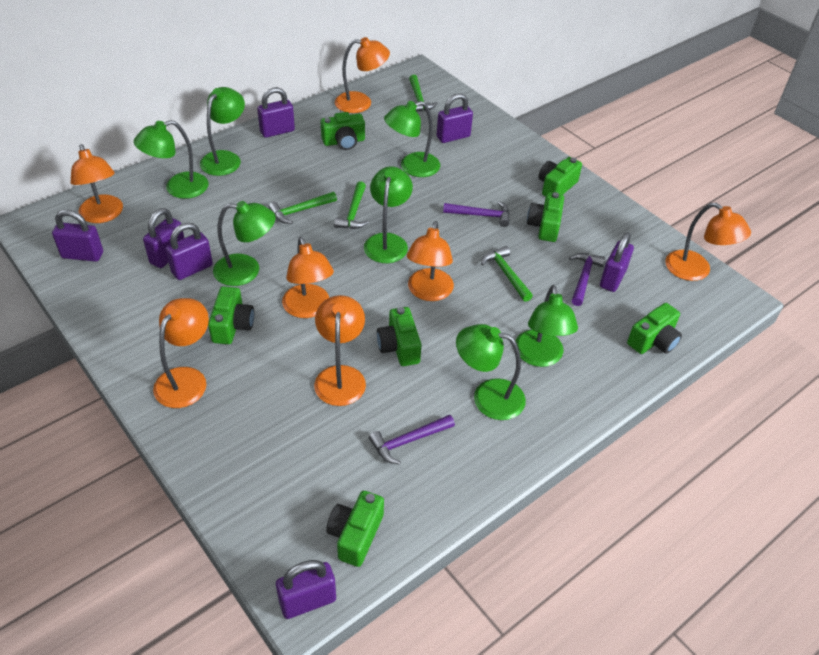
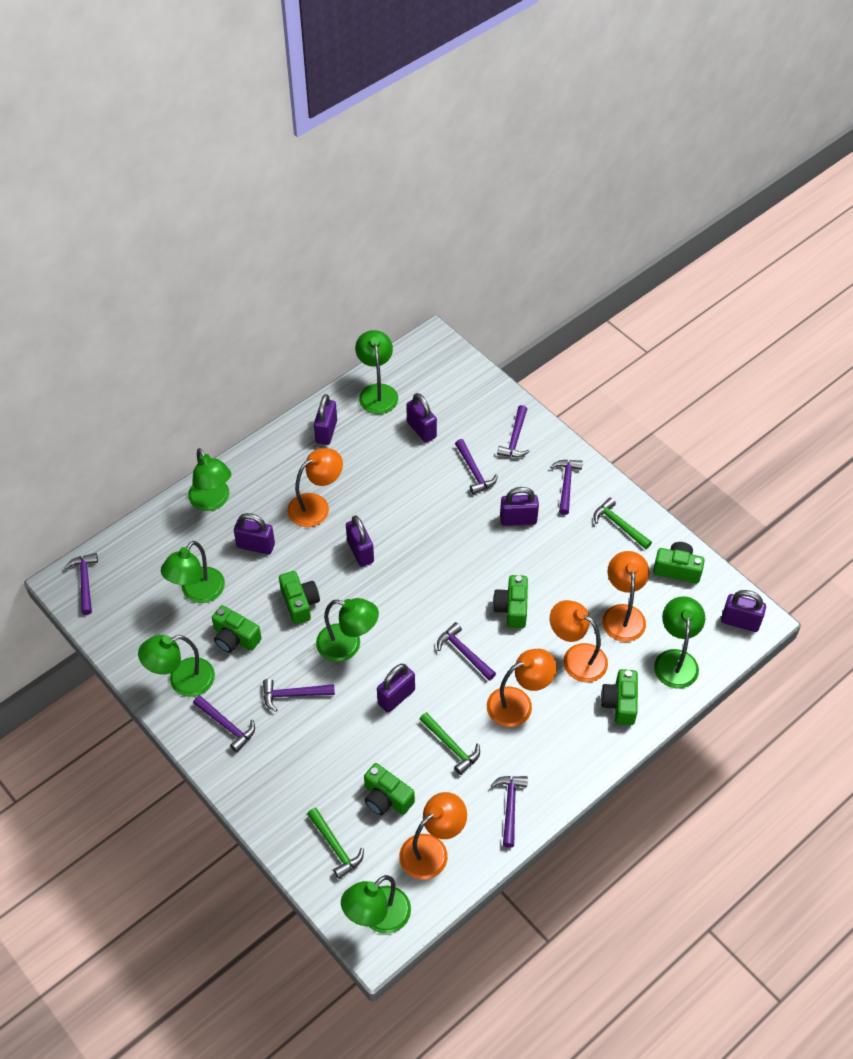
green camera: 7 -> 6
green hammer: 4 -> 3
orange lamp: 7 -> 5
purple hammer: 3 -> 8

